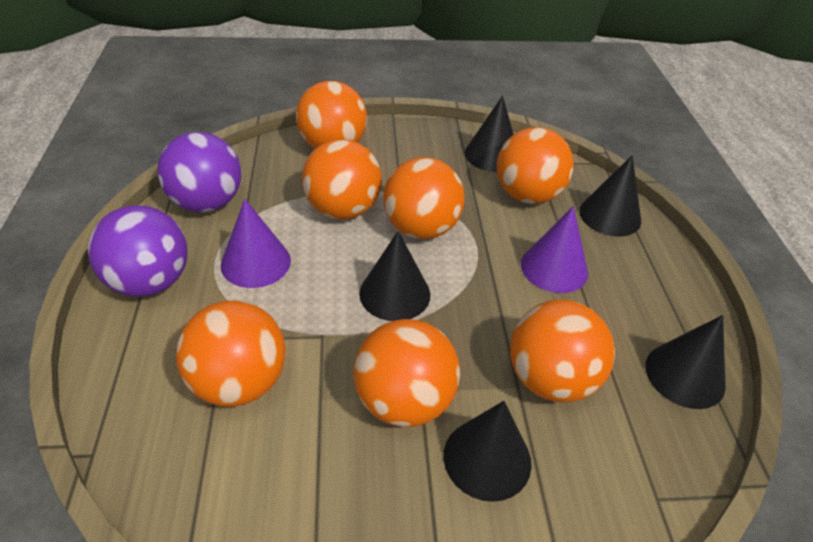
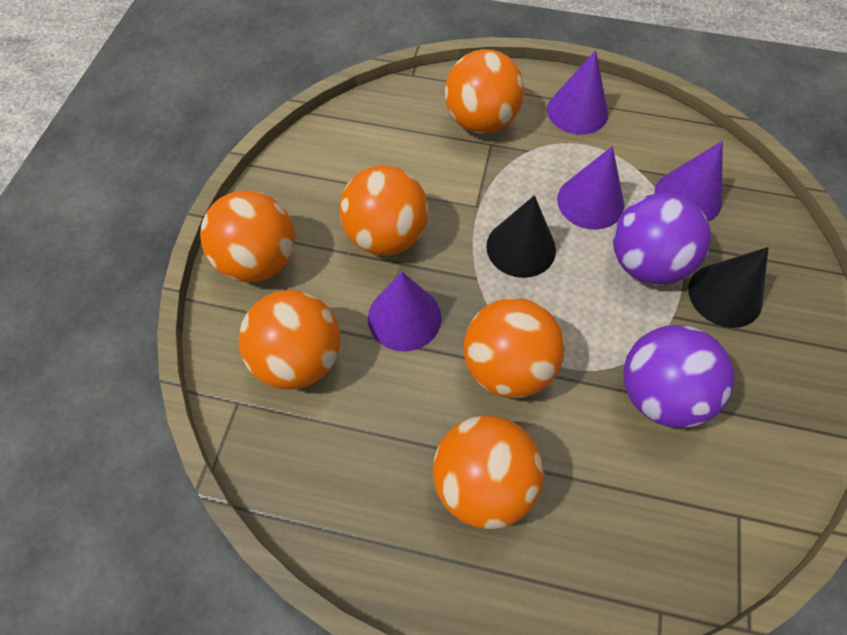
black cone: 5 -> 2
orange ball: 7 -> 6
purple cone: 2 -> 4

